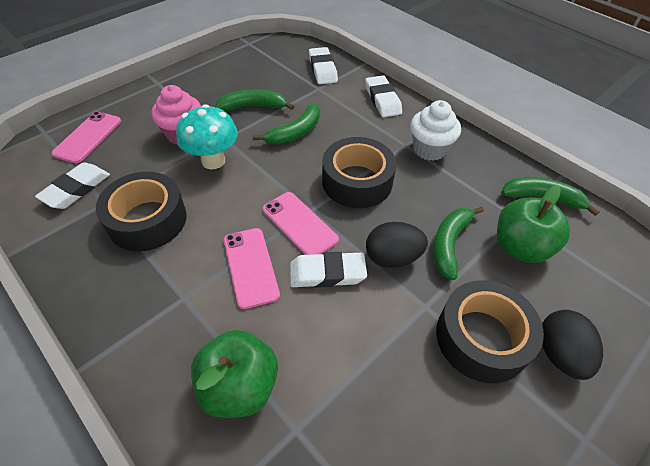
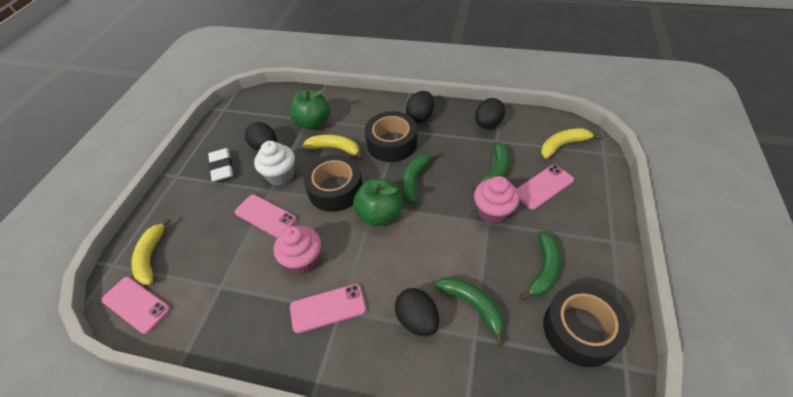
black egg: 2 -> 4
pink cupcake: 1 -> 2
pink phone: 3 -> 4
turquoise mushroom: 1 -> 0
white eraser: 4 -> 1
yellow banana: 0 -> 3

